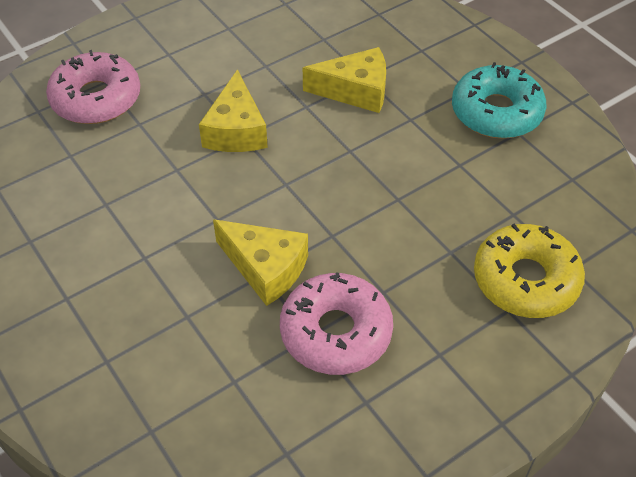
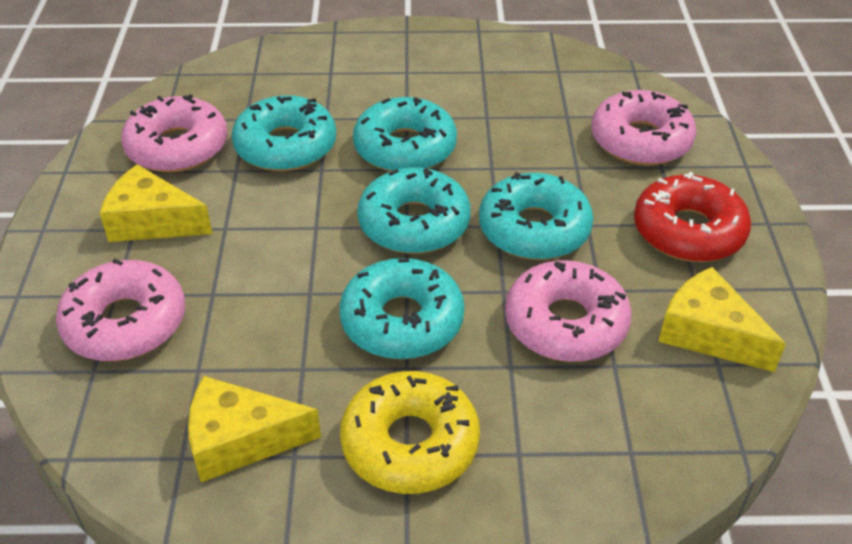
pink donut: 2 -> 4
red donut: 0 -> 1
turquoise donut: 1 -> 5

